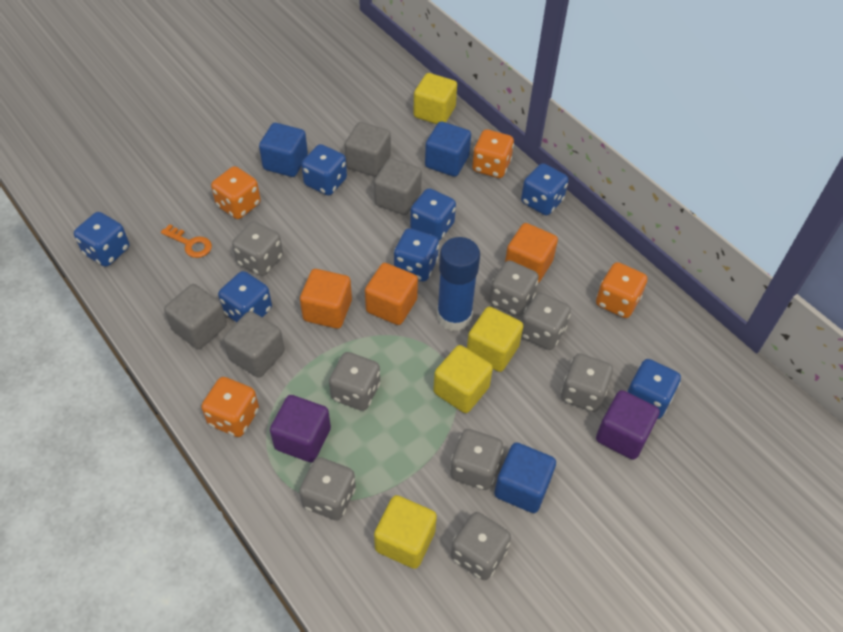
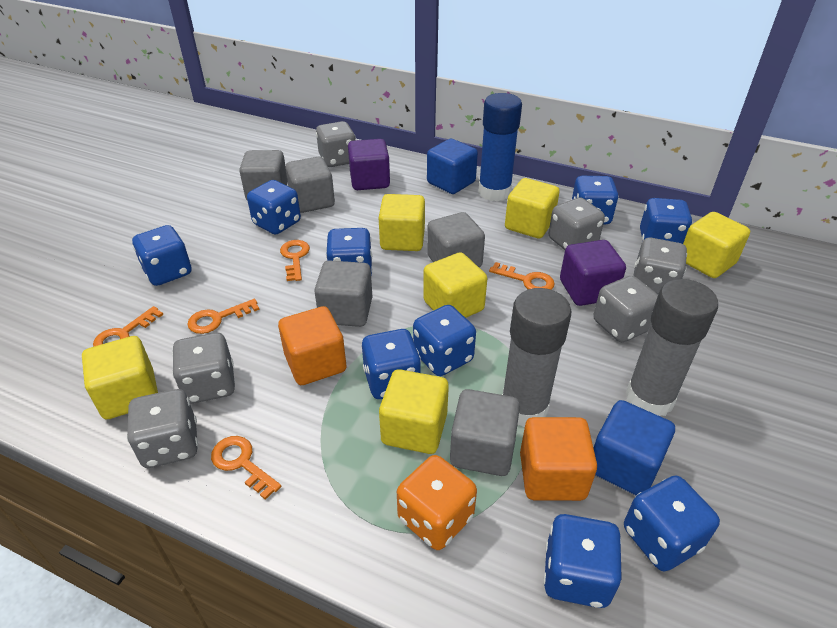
blue cube: 3 -> 2
blue dice: 7 -> 9
grey cube: 4 -> 5
grey dice: 8 -> 6
grey glue stick: 0 -> 2
orange cube: 3 -> 2
orange dice: 4 -> 1
orange key: 1 -> 5
yellow cube: 4 -> 6

